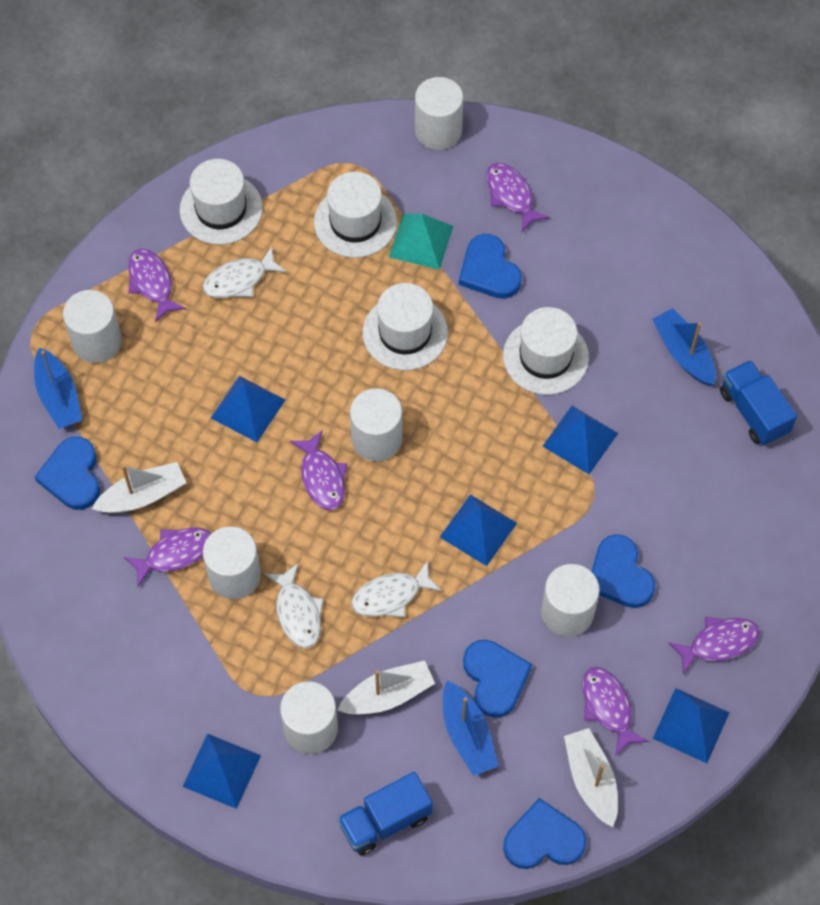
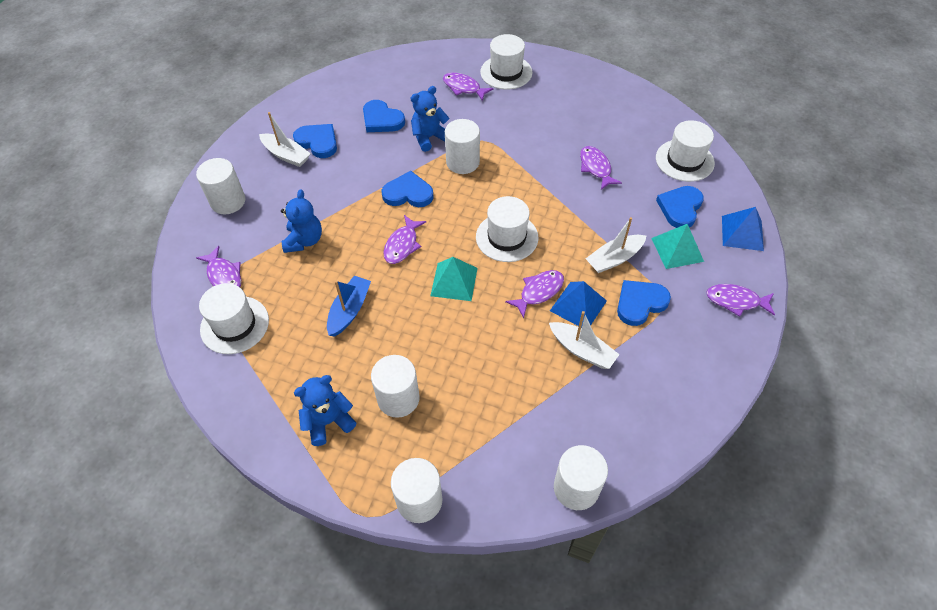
blue boat: 3 -> 1
blue pyramid: 5 -> 2
blue teddy bear: 0 -> 3
blue truck: 2 -> 0
turquoise pyramid: 1 -> 2
white cylinder: 6 -> 5
white fish: 3 -> 0

